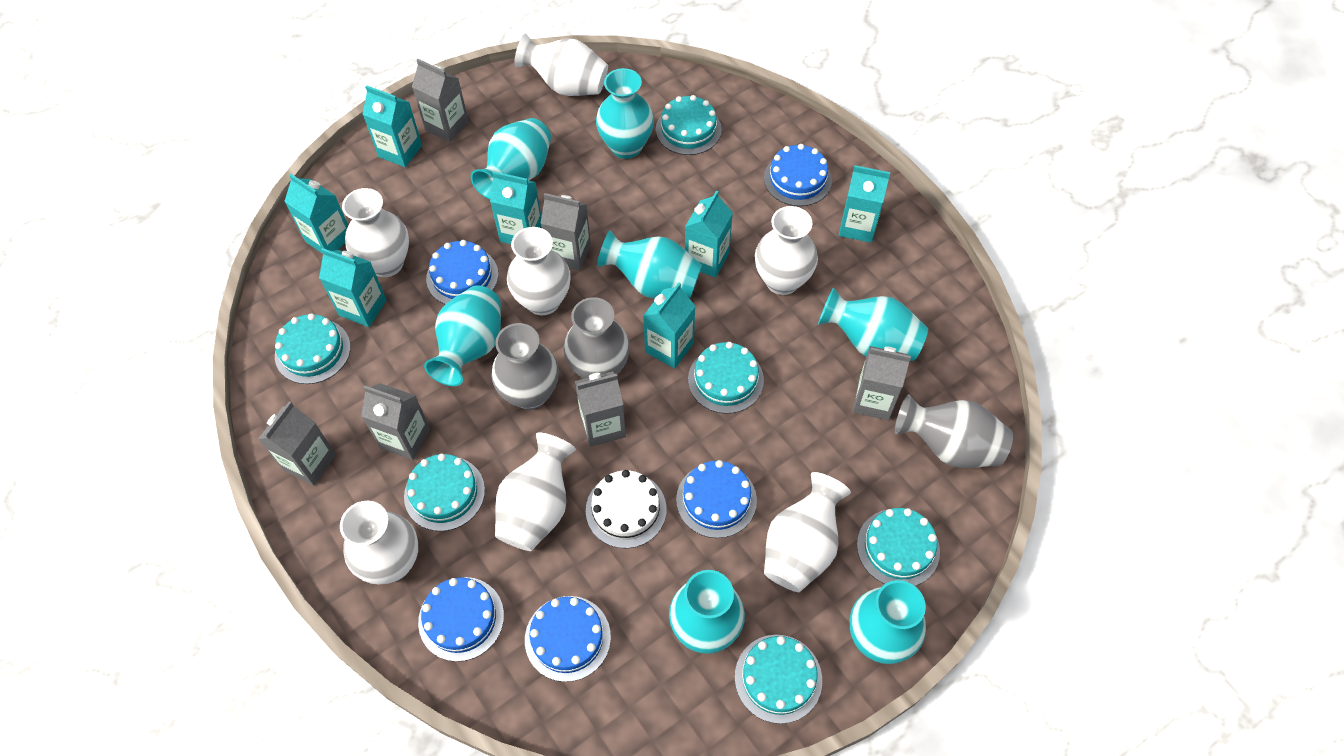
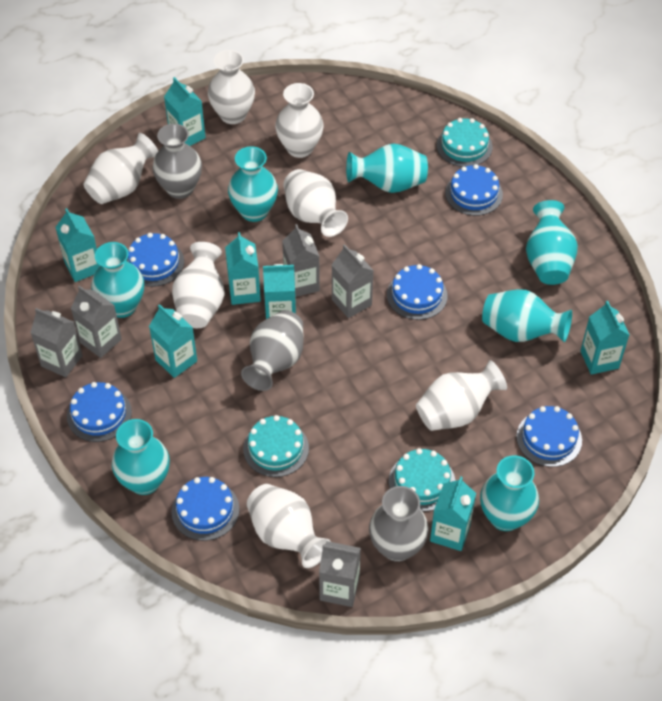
blue cake: 5 -> 6
grey carton: 6 -> 5
turquoise cake: 6 -> 3
white cake: 1 -> 0

